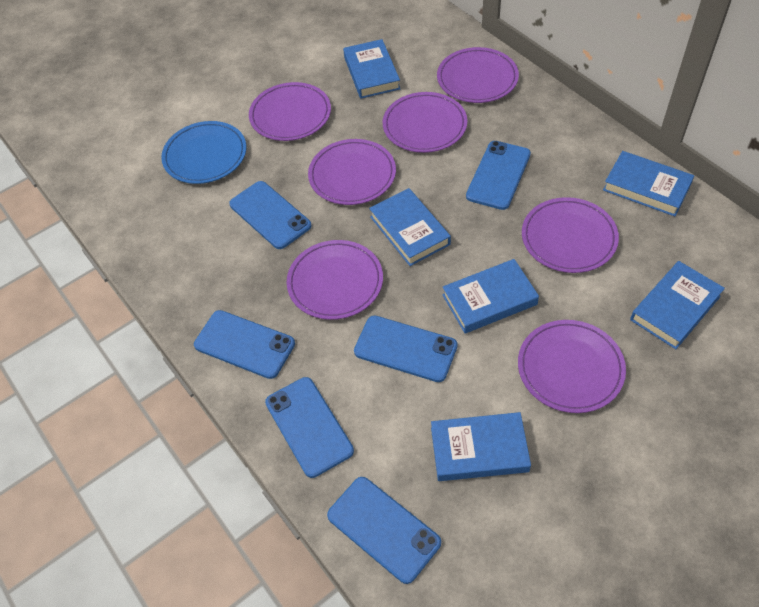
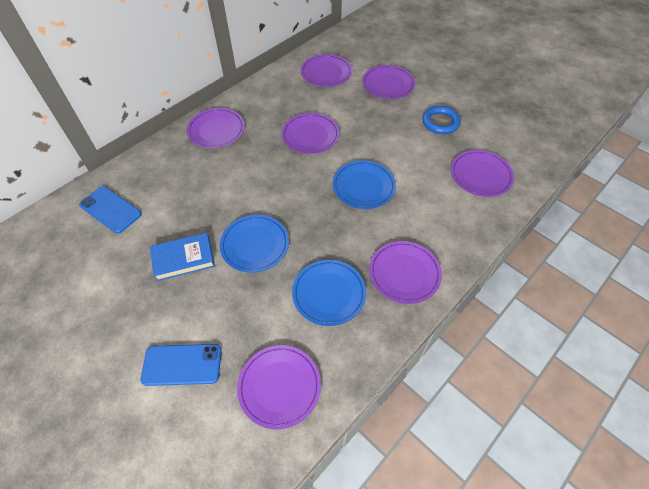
blue book: 6 -> 1
blue phone: 6 -> 2
blue plate: 1 -> 3
blue ring: 0 -> 1

